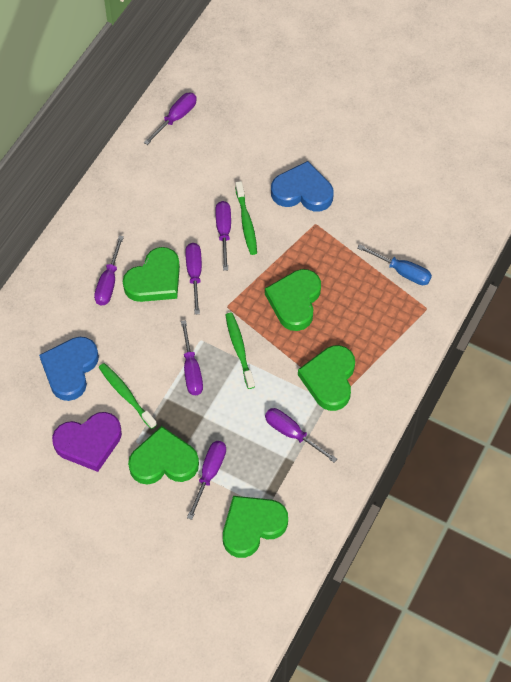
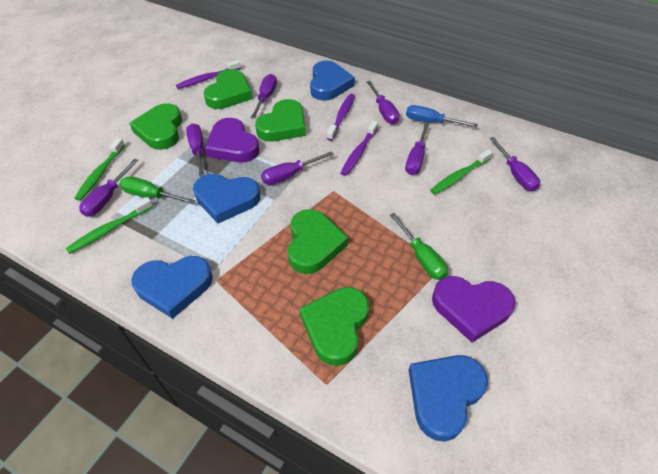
blue heart: 2 -> 4
green screwdriver: 0 -> 2
purple heart: 1 -> 2
purple toothbrush: 0 -> 3

